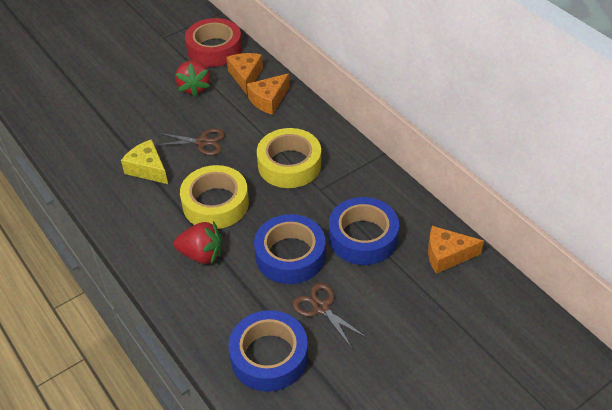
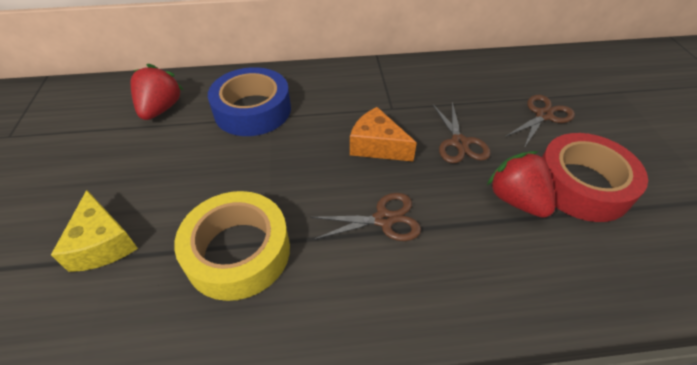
blue tape: 3 -> 1
brown scissors: 2 -> 3
orange cheese: 3 -> 1
yellow tape: 2 -> 1

